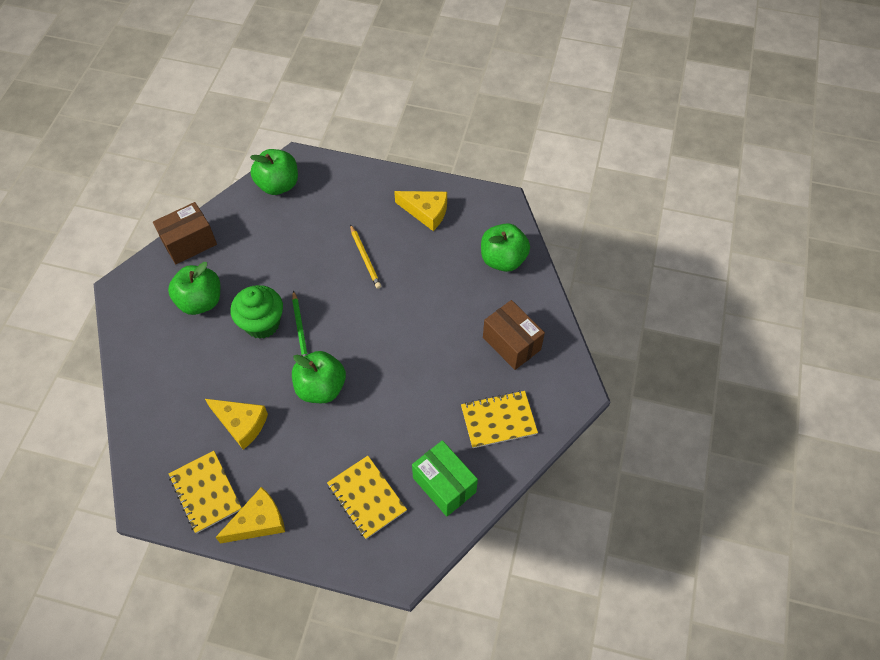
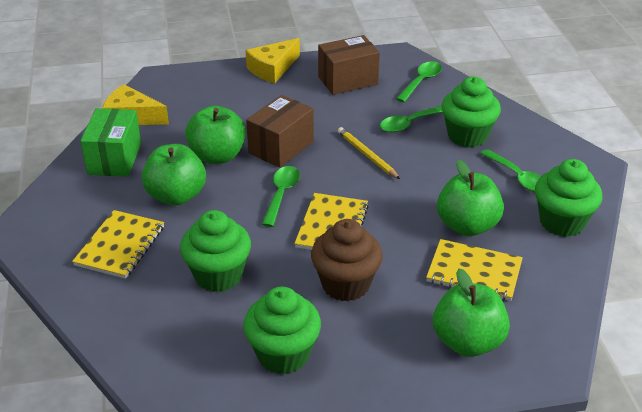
brown cupcake: 0 -> 1
green cupcake: 1 -> 4
green pencil: 1 -> 0
green spoon: 0 -> 4
yellow cheese: 3 -> 2

